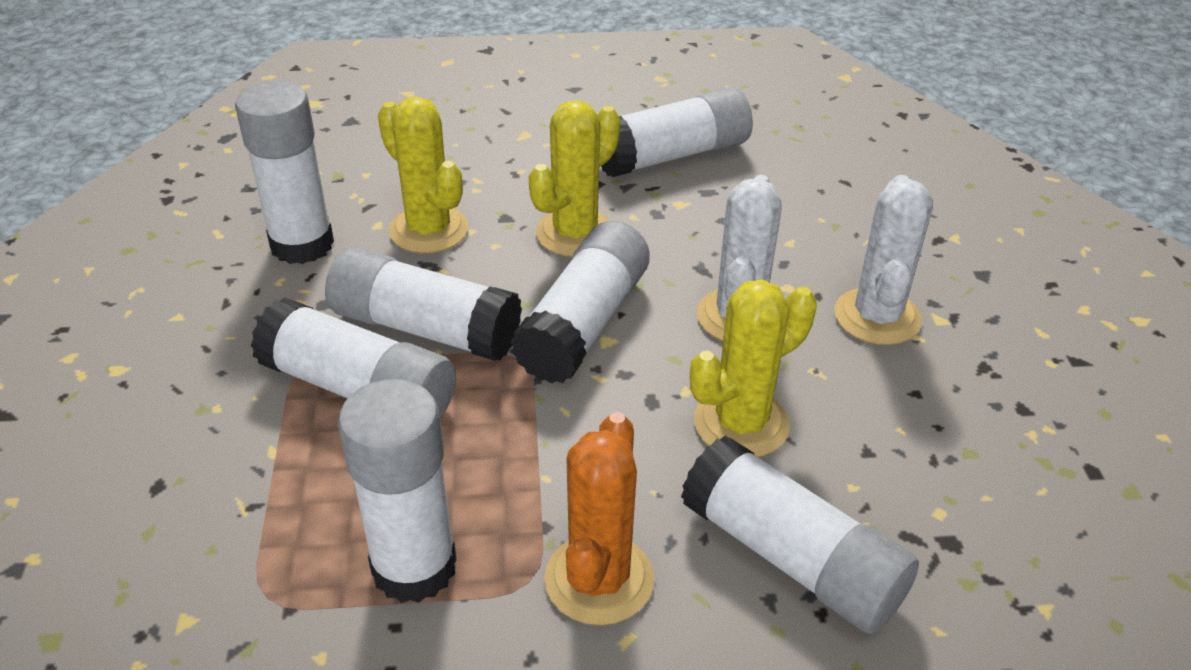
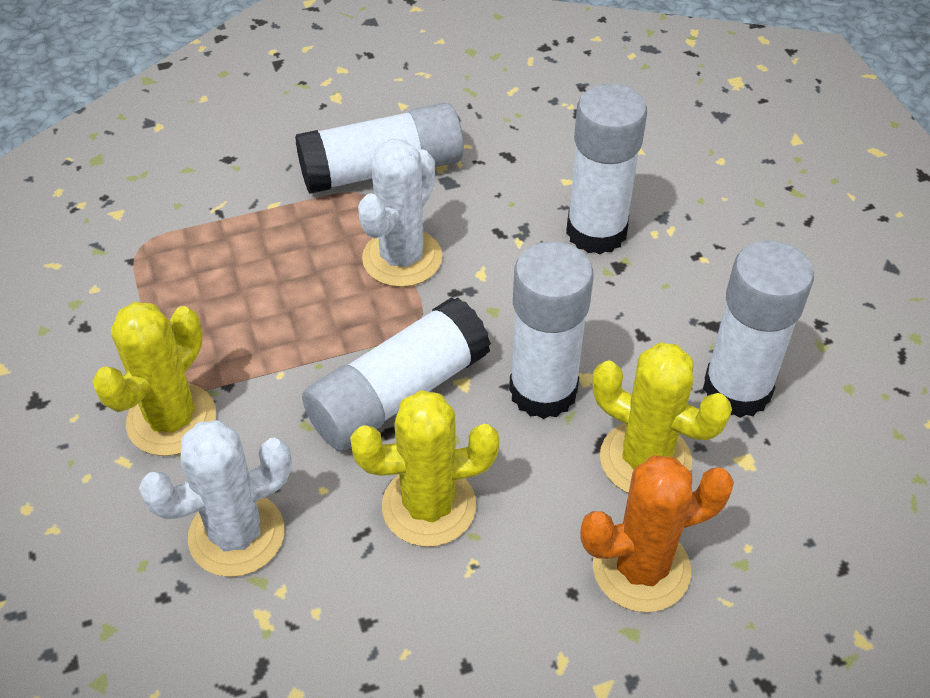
white glue stick: 7 -> 5

